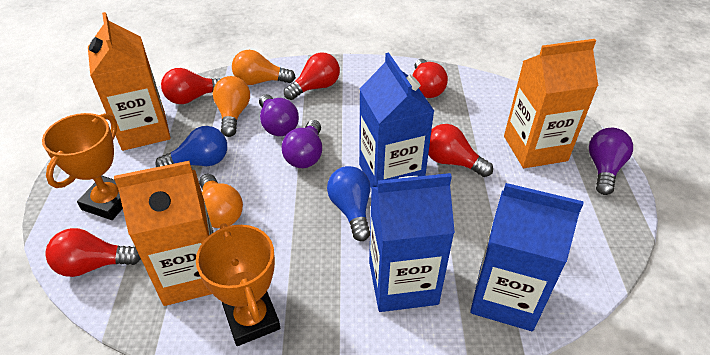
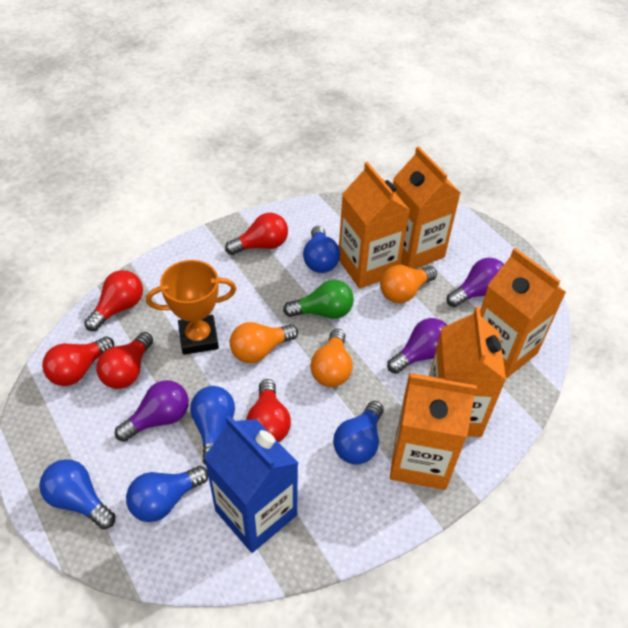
blue carton: 3 -> 1
blue light bulb: 2 -> 5
green light bulb: 0 -> 1
orange carton: 3 -> 5
orange trophy: 2 -> 1

